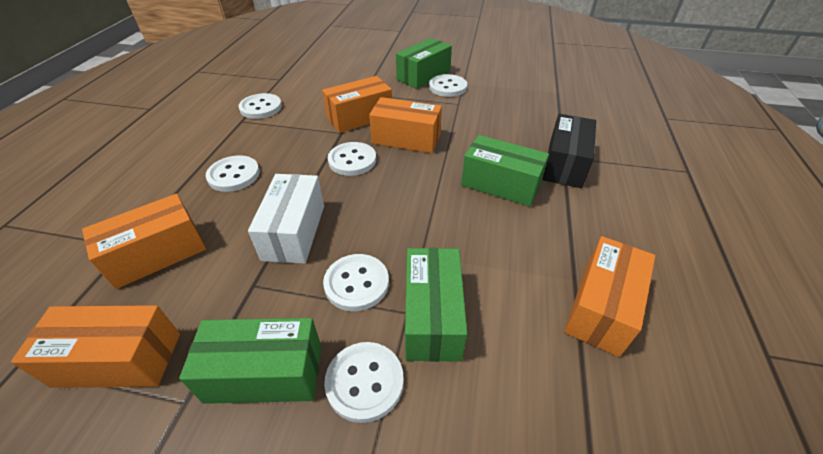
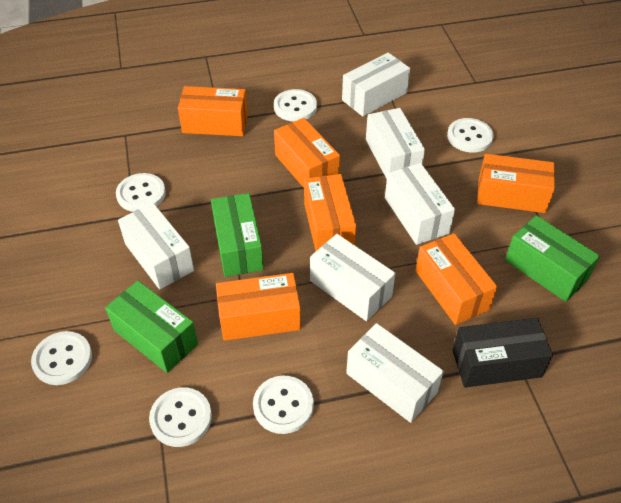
green box: 4 -> 3
orange box: 5 -> 6
white box: 1 -> 6

